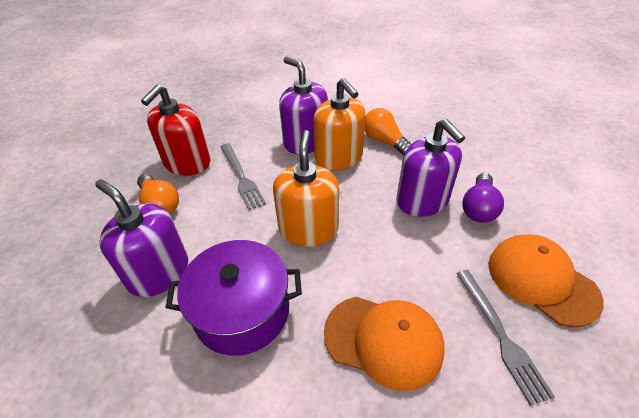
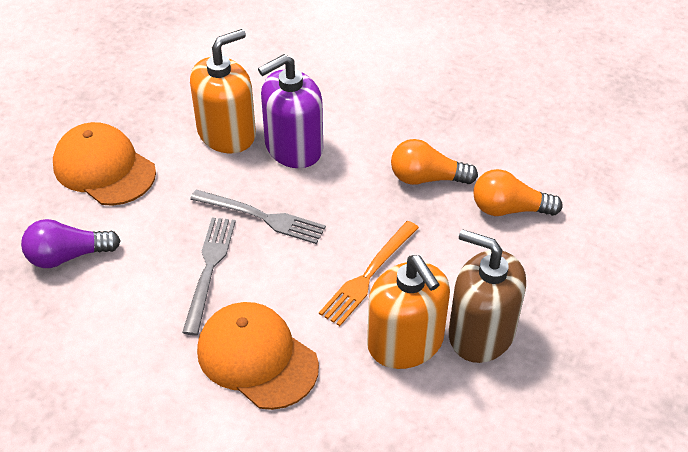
brown soap dispenser: 0 -> 1
orange fork: 0 -> 1
purple pot: 1 -> 0
purple soap dispenser: 3 -> 1
red soap dispenser: 1 -> 0

